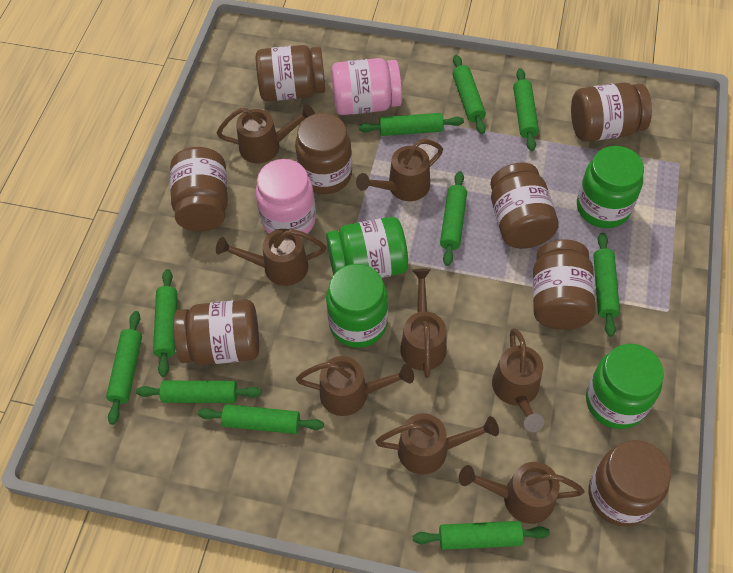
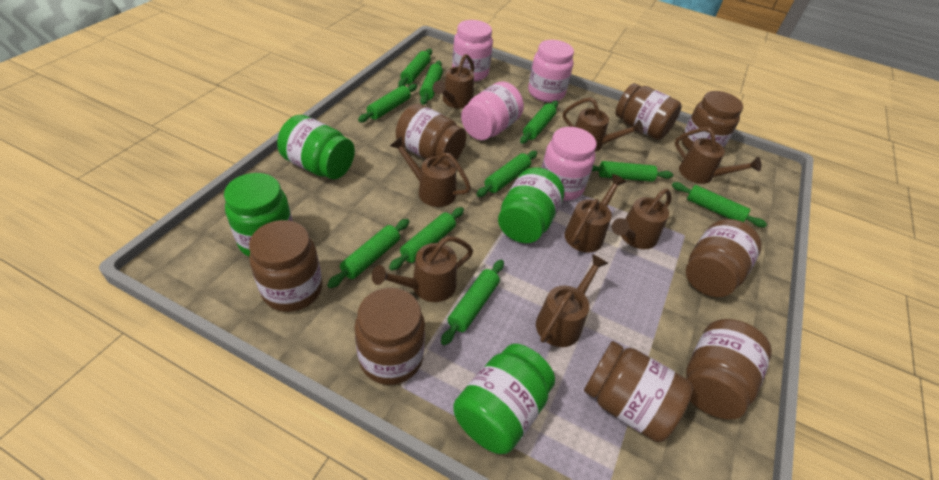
pink jar: 2 -> 4

